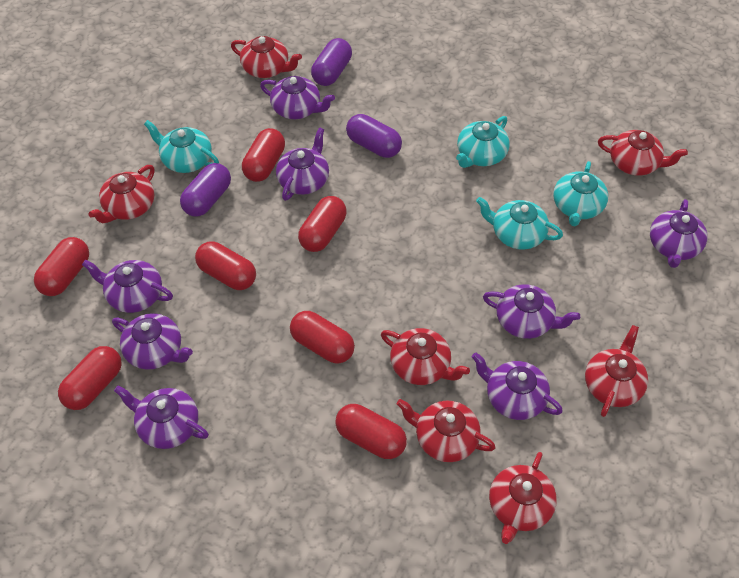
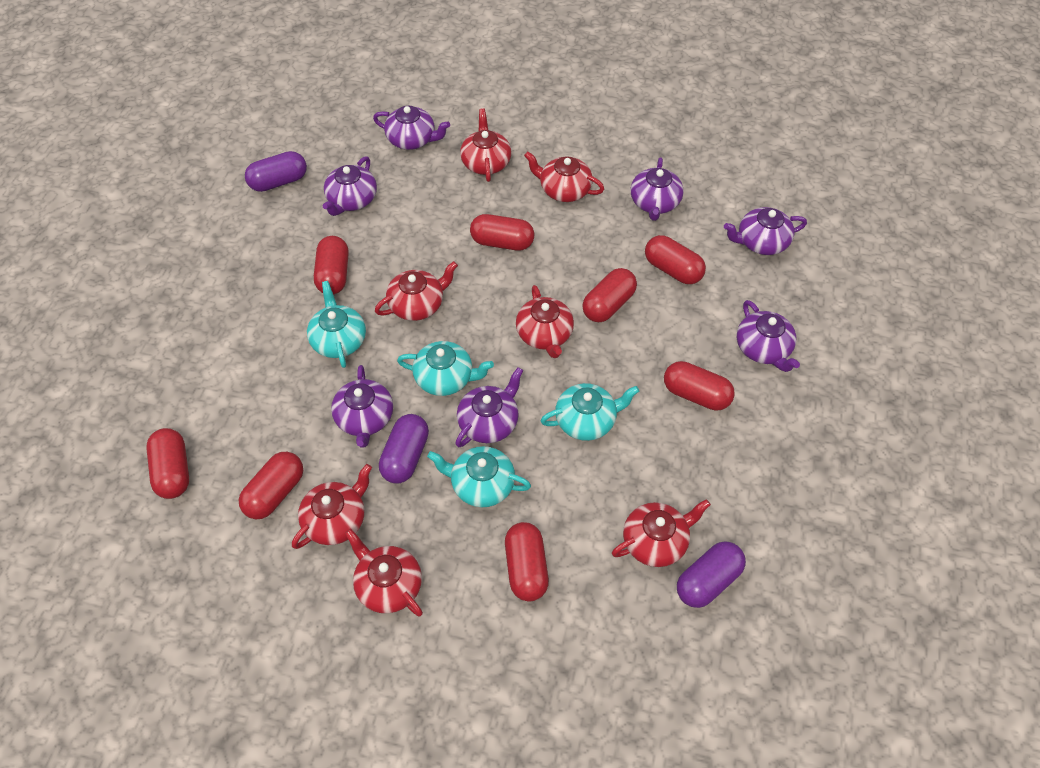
purple teapot: 8 -> 7
red capsule: 7 -> 8

